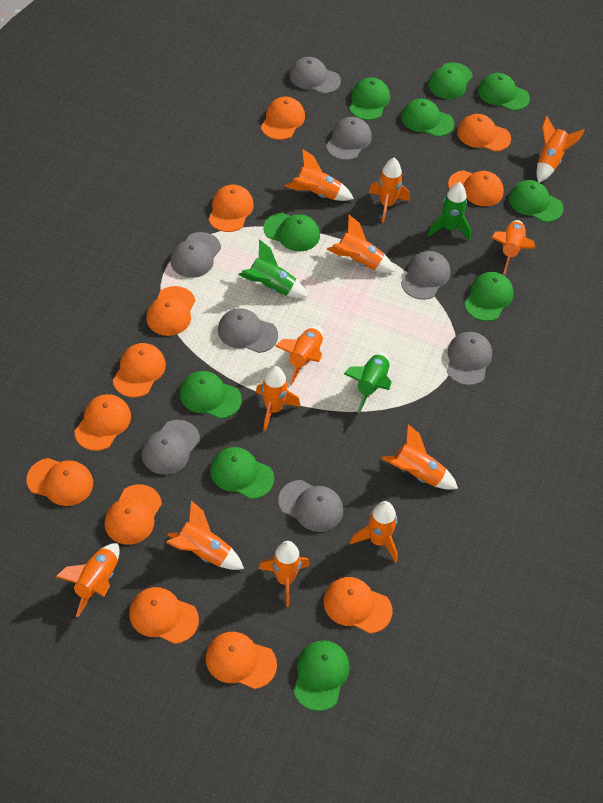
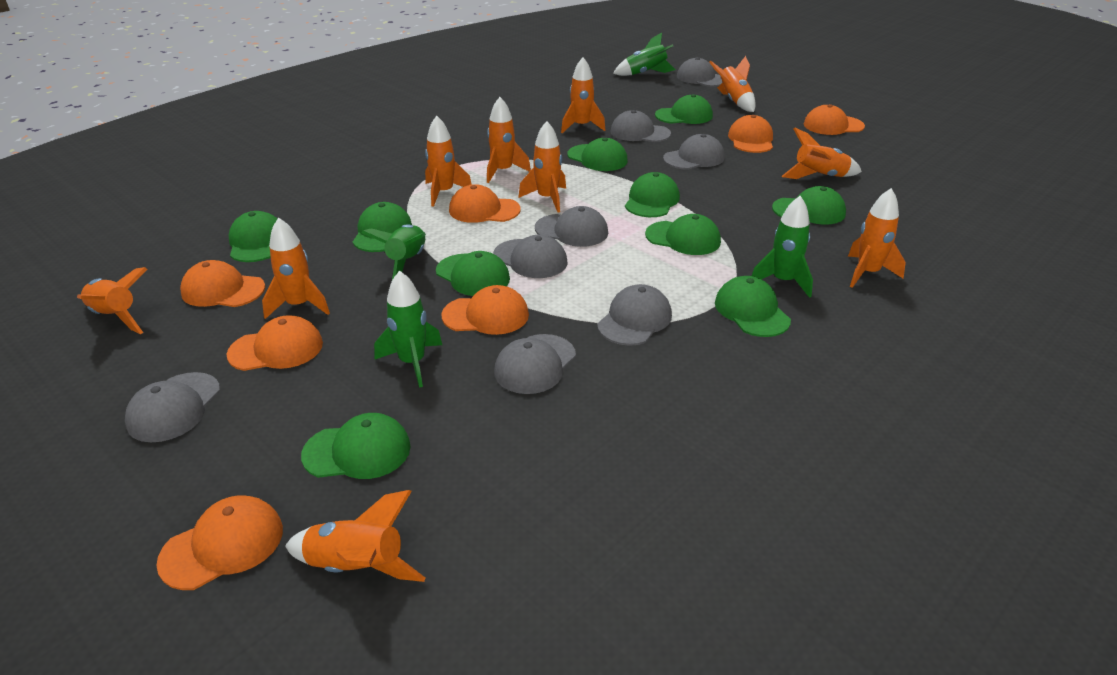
green rocket: 3 -> 4
orange cap: 12 -> 7
orange rocket: 12 -> 10

